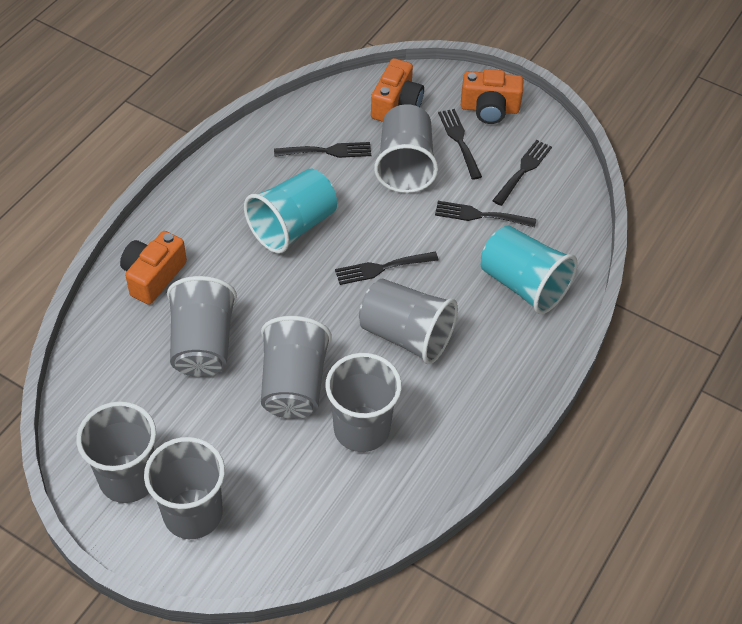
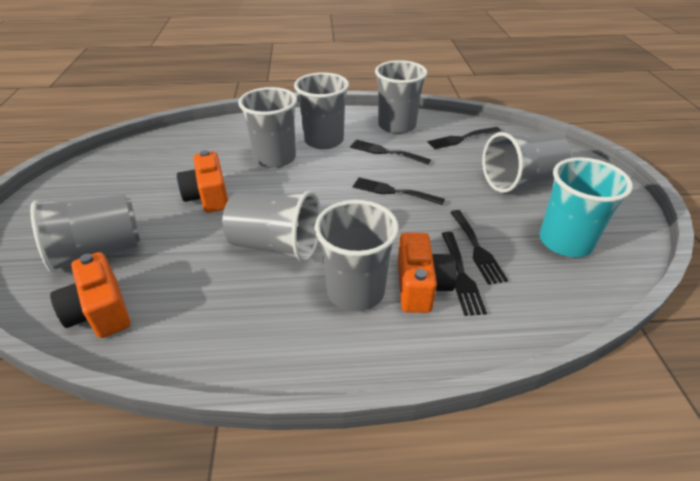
turquoise cup: 2 -> 1

